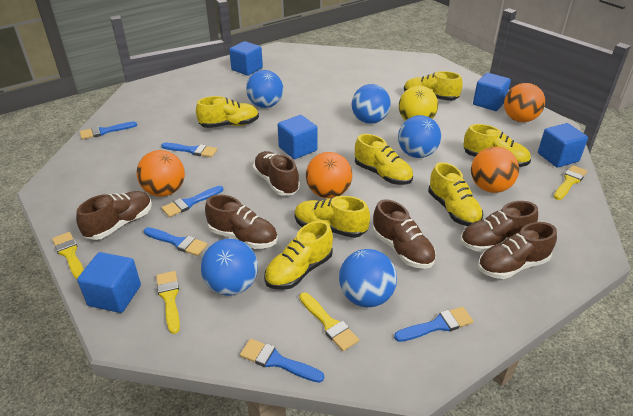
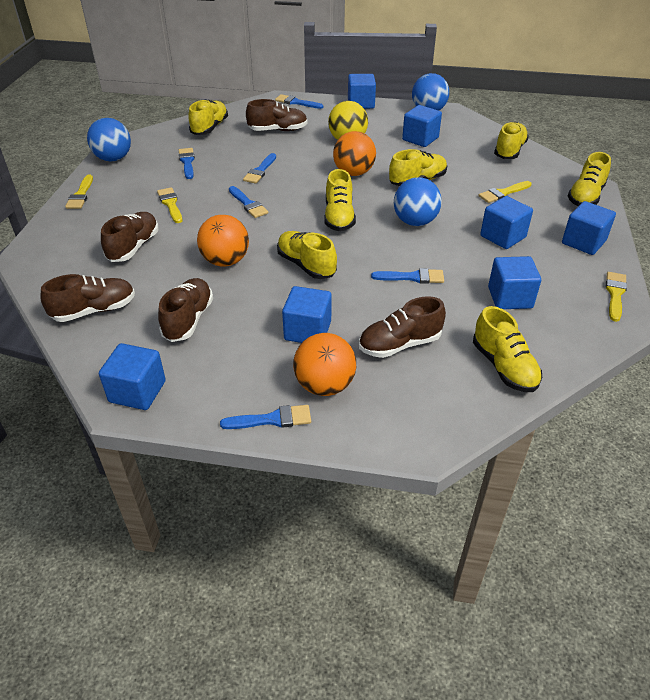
blue ball: 5 -> 3
blue cube: 5 -> 7
brown shoe: 6 -> 5
orange ball: 4 -> 3

